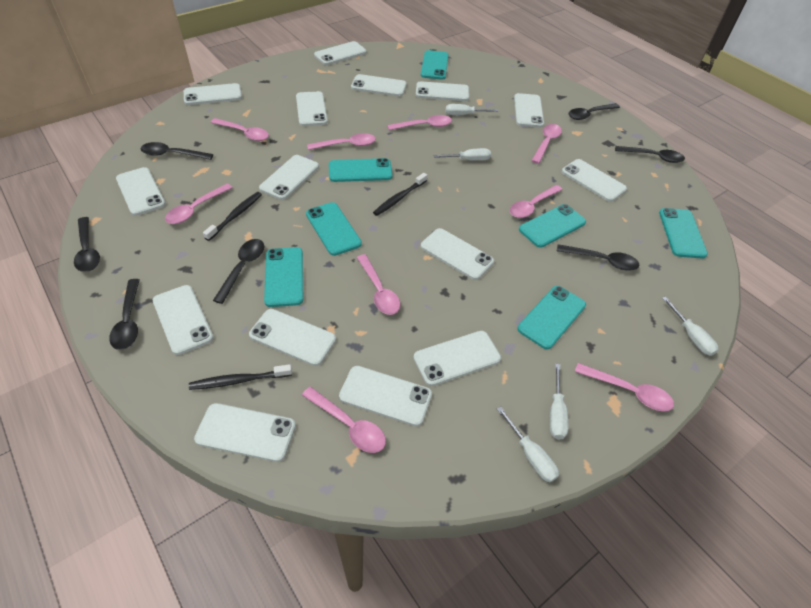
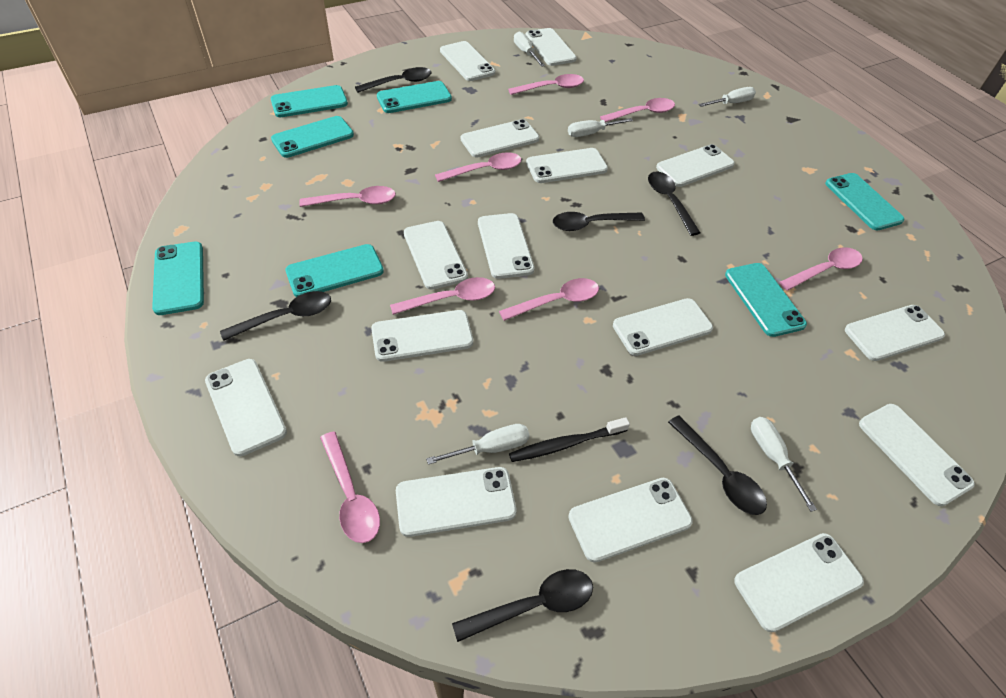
black spoon: 7 -> 6
black toothbrush: 3 -> 1
pink spoon: 9 -> 8

